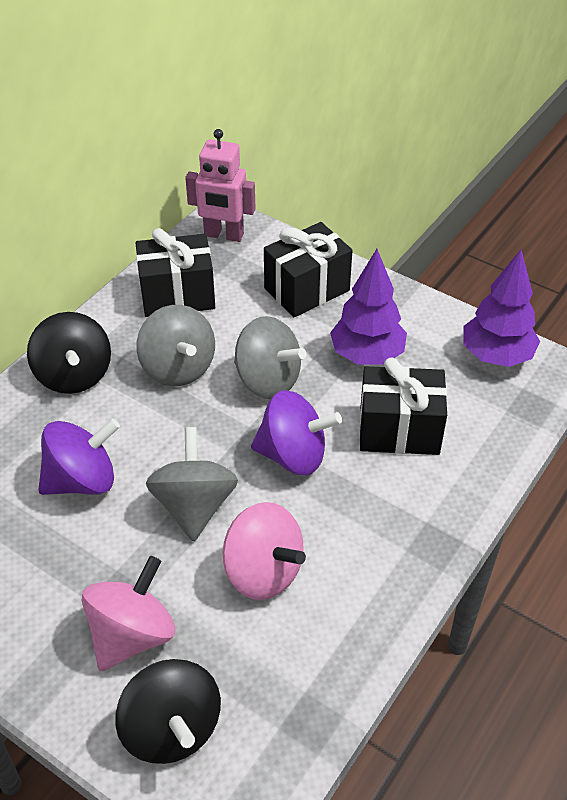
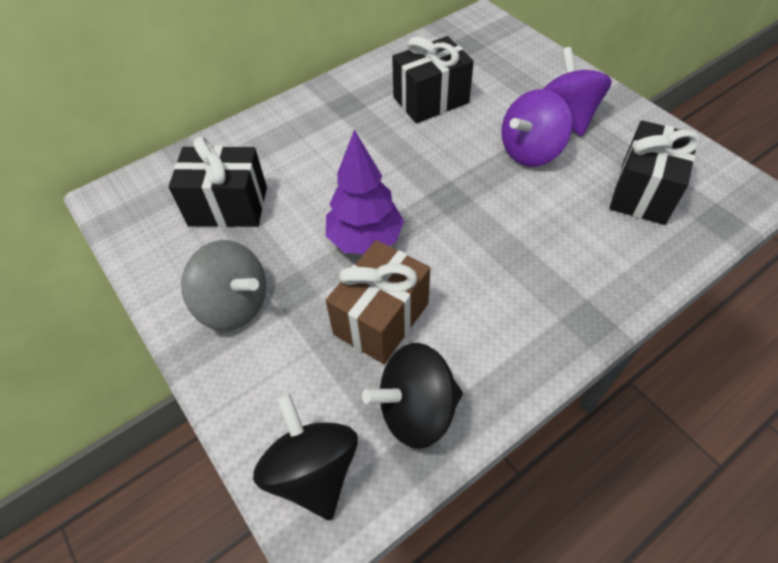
brown gift: 0 -> 1
grey spinning top: 3 -> 1
pink robot: 1 -> 0
pink spinning top: 2 -> 0
purple tree: 2 -> 1

